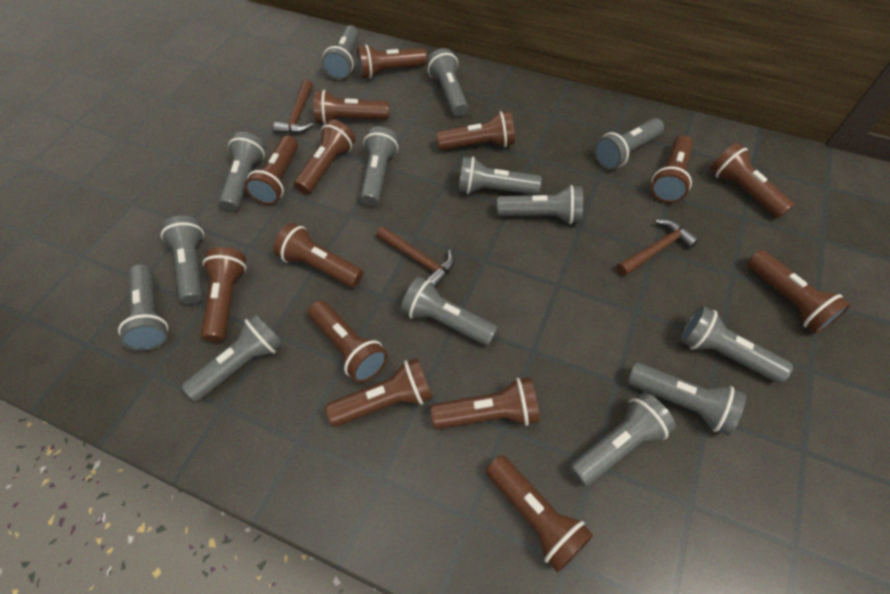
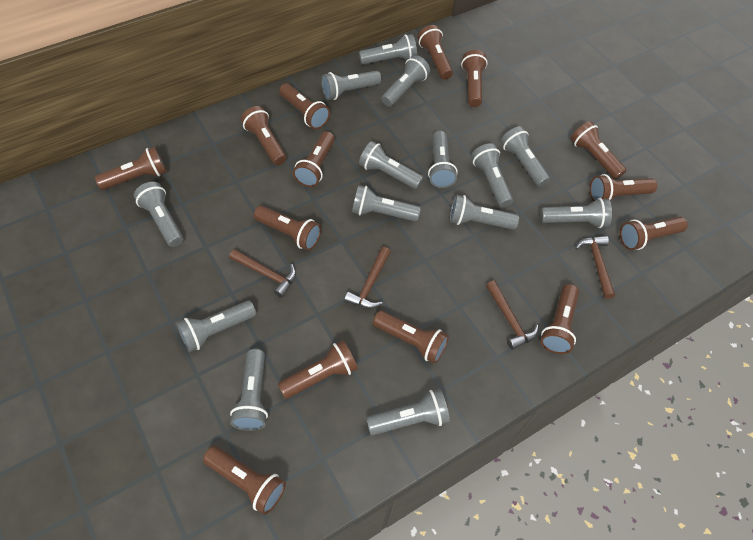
brown hammer: 3 -> 4

